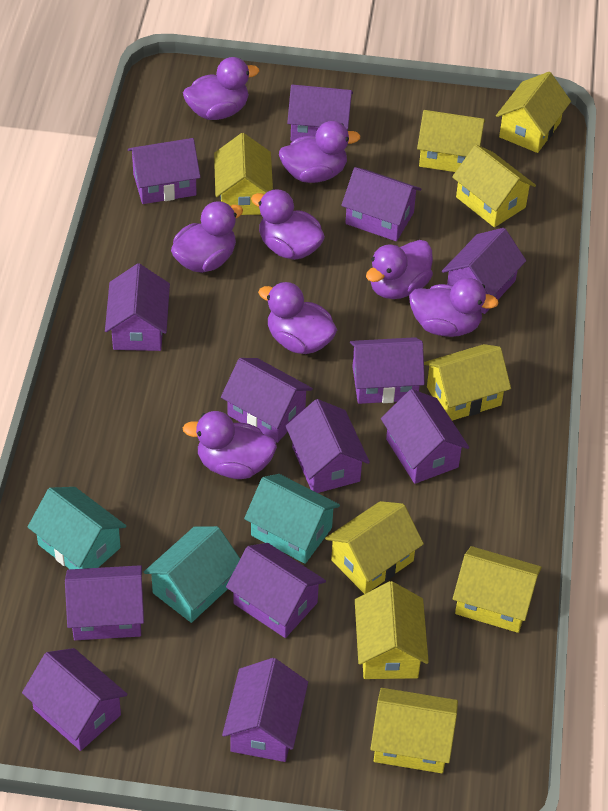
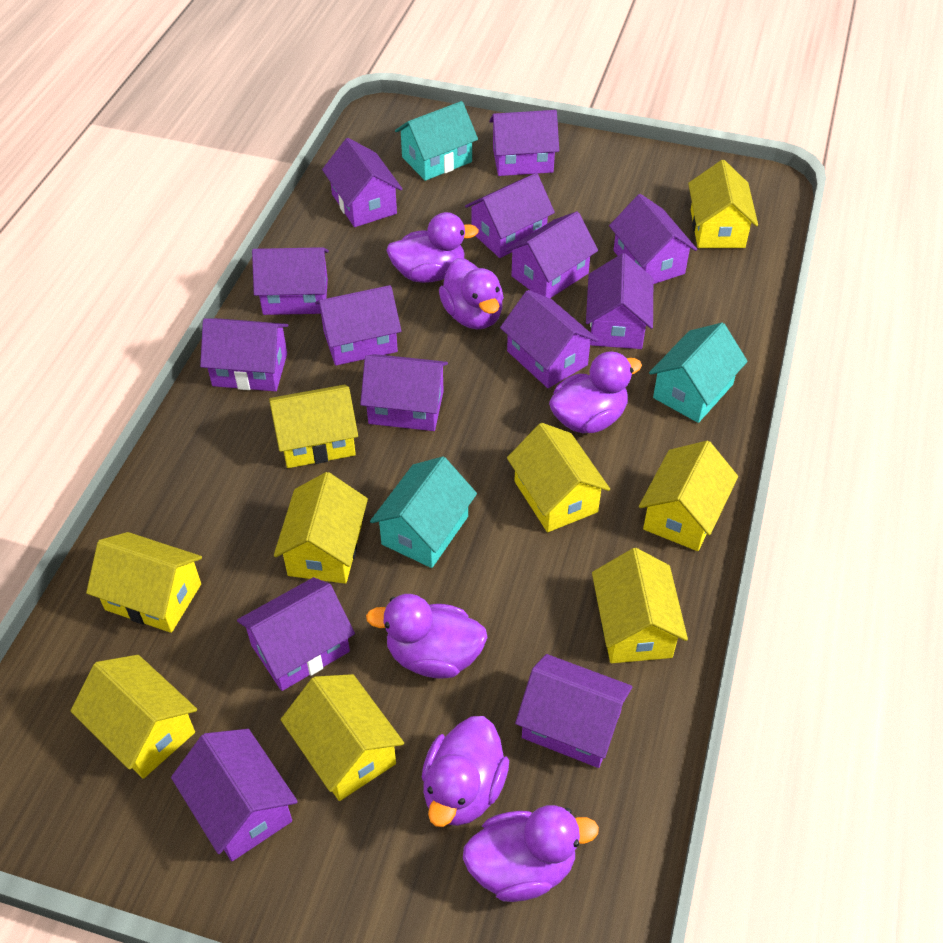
purple duck: 8 -> 6
purple house: 13 -> 14

